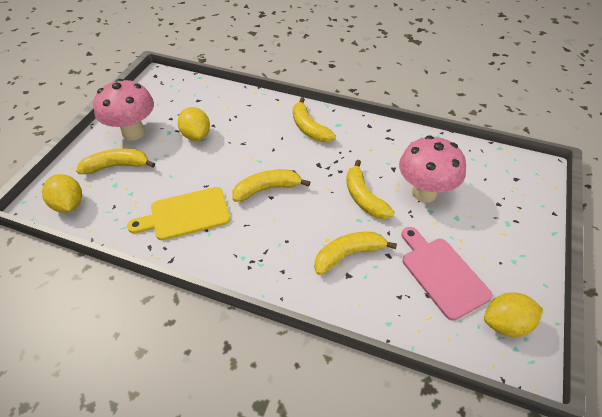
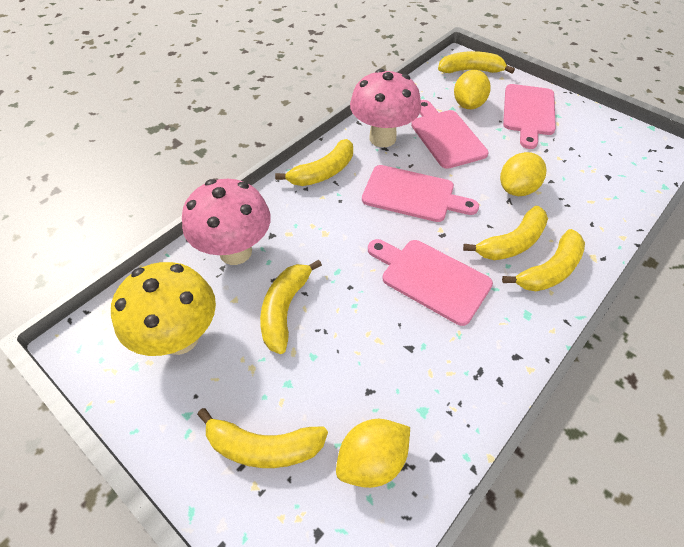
pink cutting board: 1 -> 4
yellow banana: 5 -> 6
yellow cutting board: 1 -> 0
yellow mushroom: 0 -> 1

